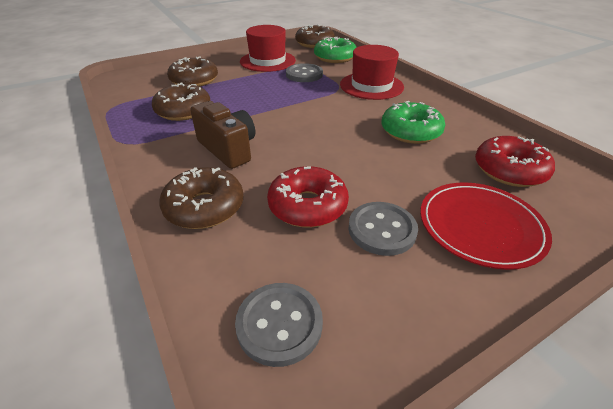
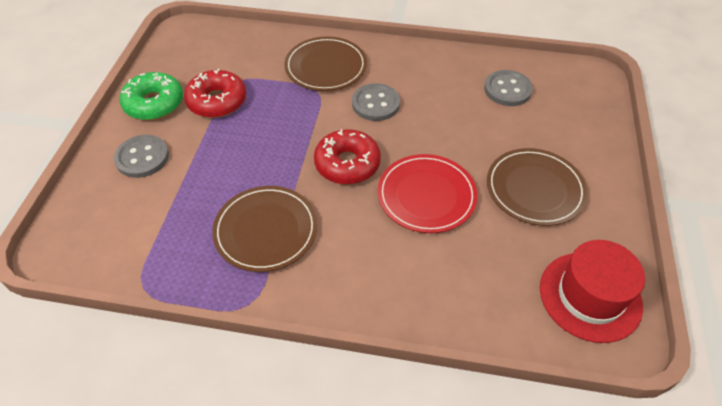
brown camera: 1 -> 0
brown donut: 4 -> 0
brown plate: 0 -> 3
green donut: 2 -> 1
red hat: 2 -> 1

